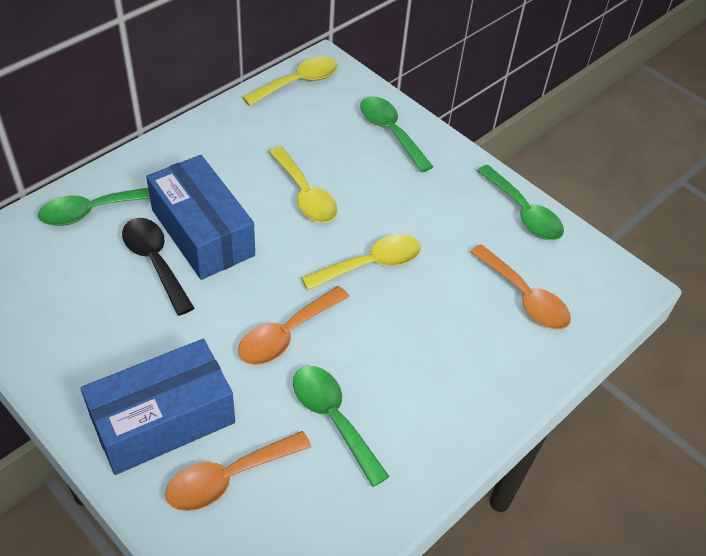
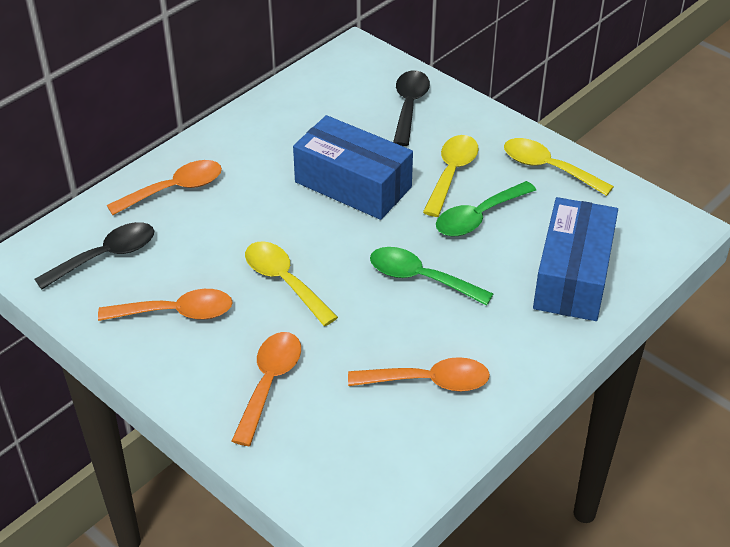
black spoon: 1 -> 2
green spoon: 4 -> 2
orange spoon: 3 -> 4

